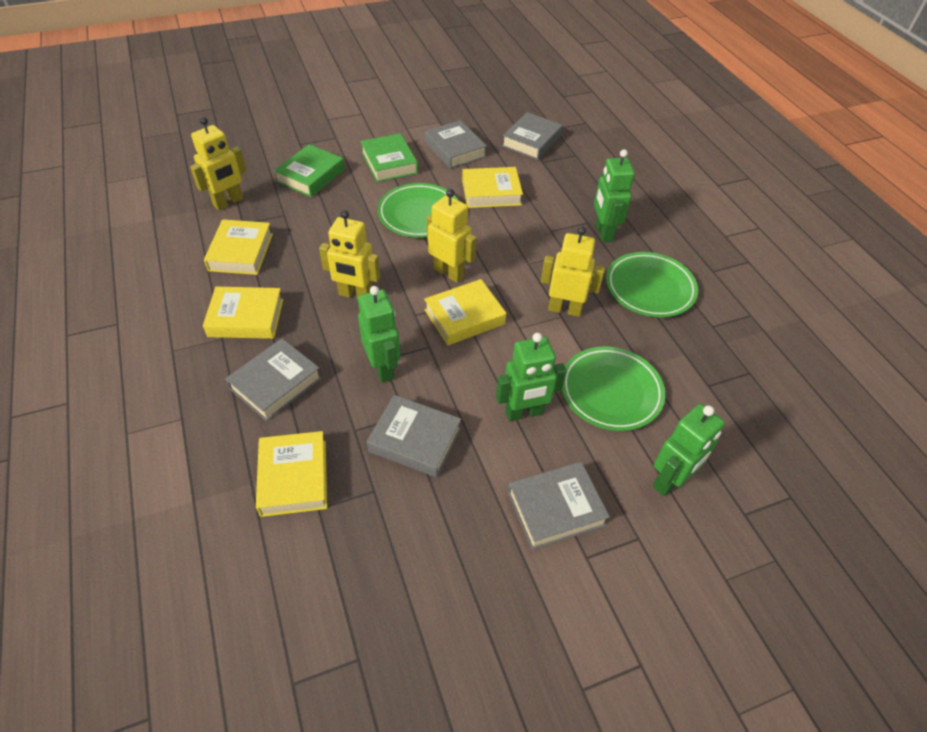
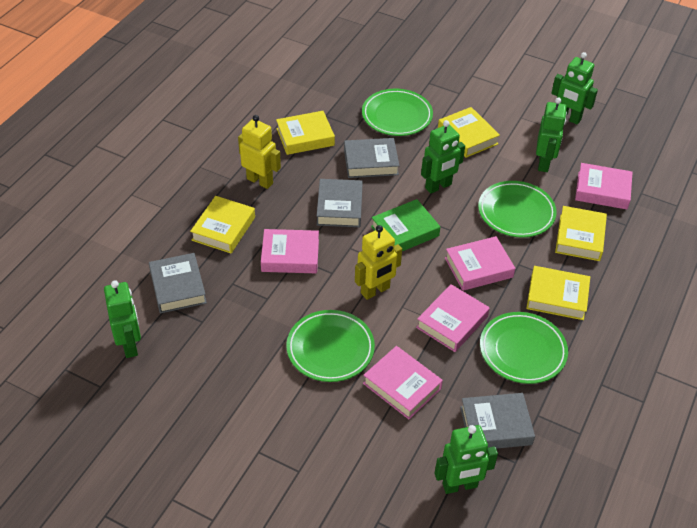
green book: 2 -> 1
green plate: 3 -> 4
green robot: 4 -> 5
grey book: 5 -> 4
pink book: 0 -> 5
yellow robot: 4 -> 2

